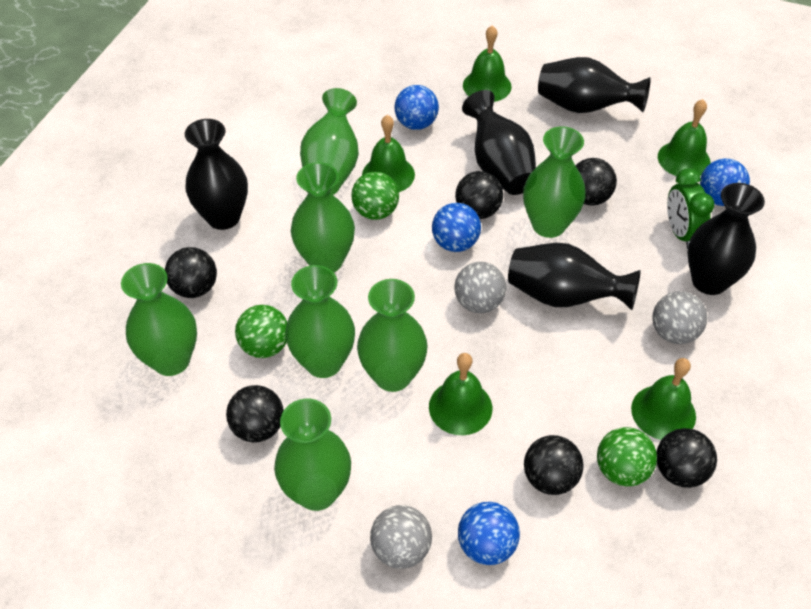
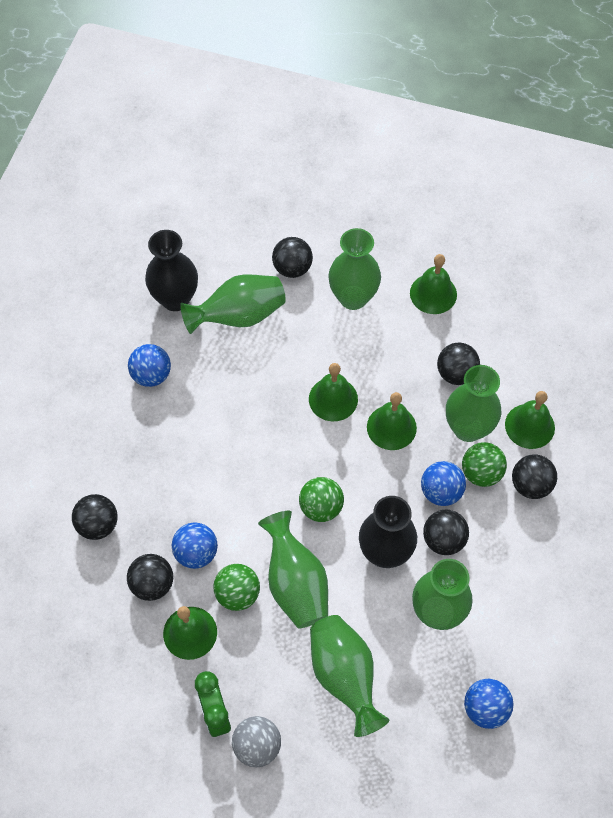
black vase: 5 -> 2
green vase: 7 -> 6
grey ball: 3 -> 1

